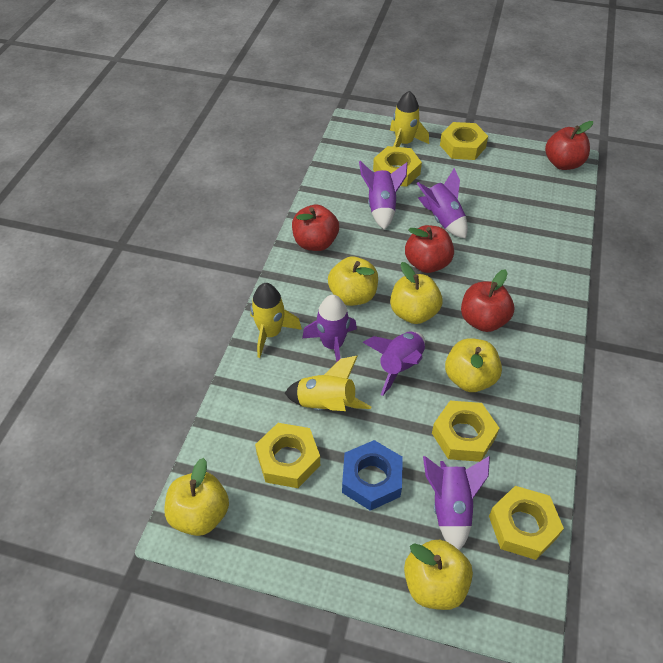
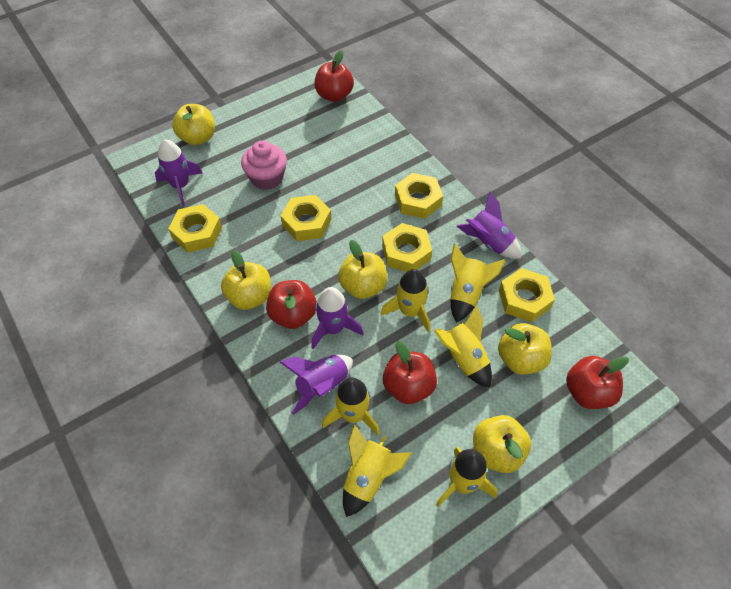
blue nut: 1 -> 0
pink cupcake: 0 -> 1
purple rocket: 5 -> 4
yellow rocket: 3 -> 6

